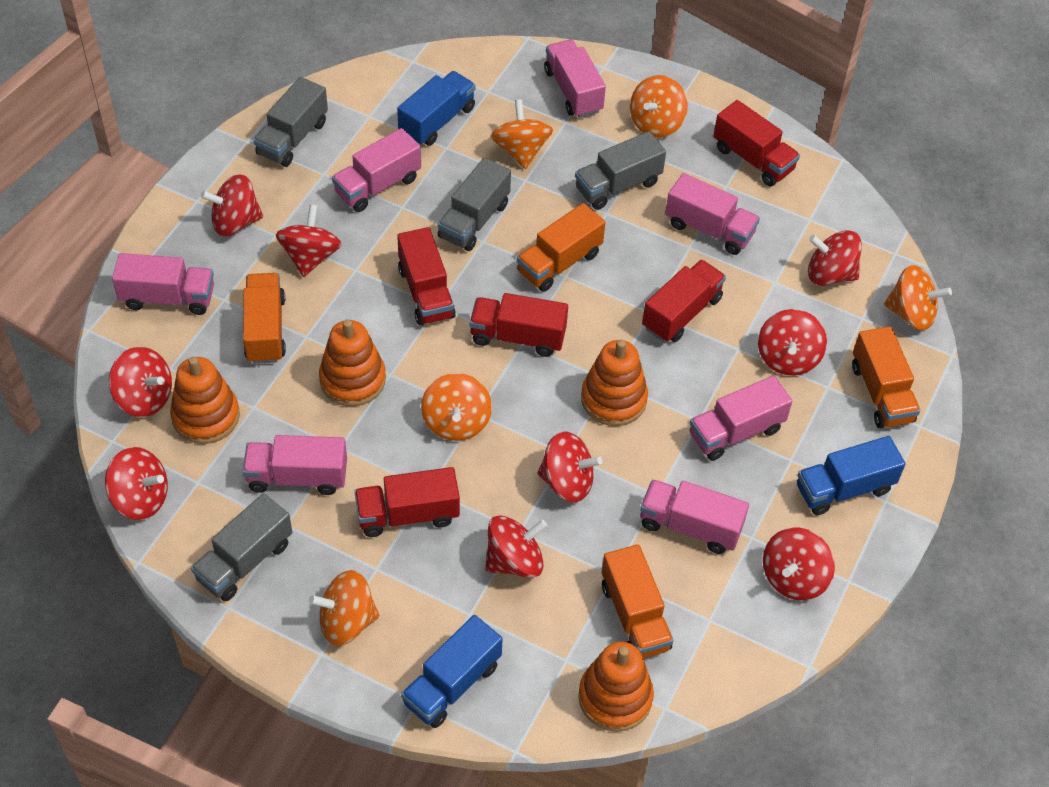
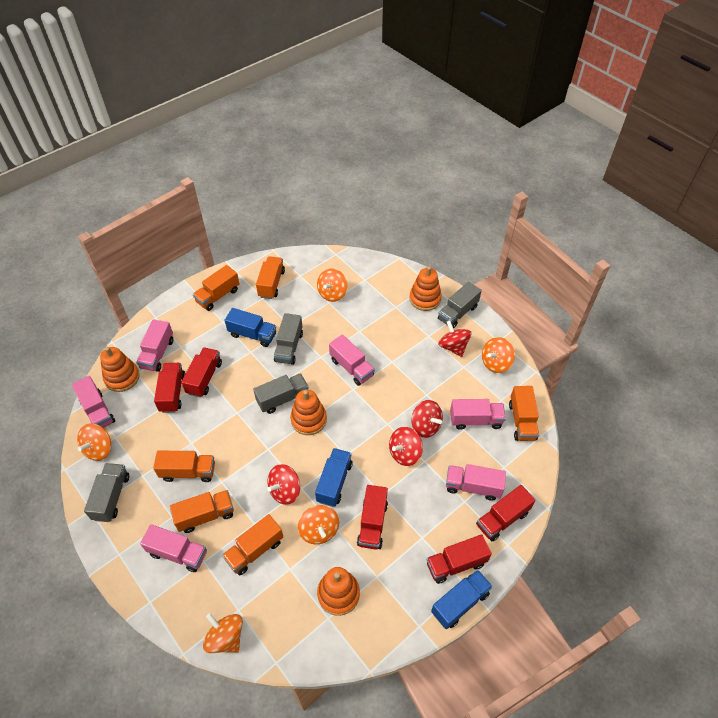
orange truck: 4 -> 6
pink truck: 7 -> 6
red spinning top: 9 -> 4

